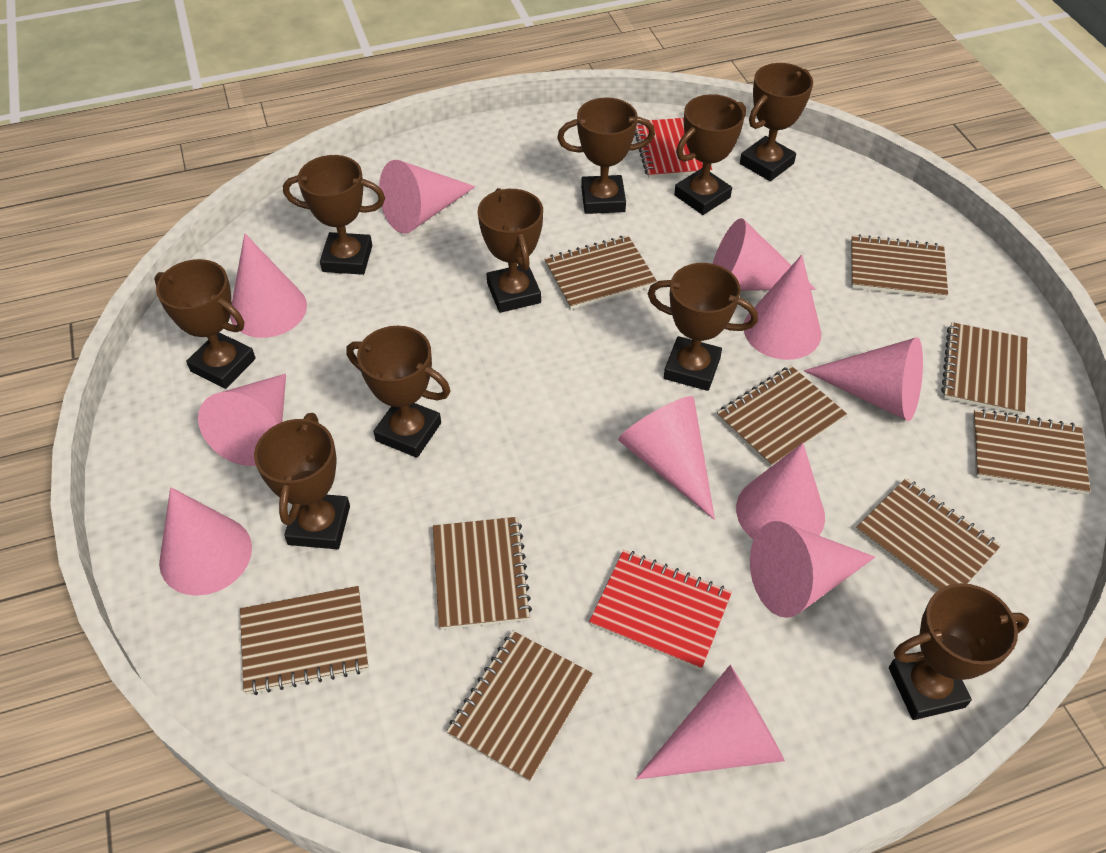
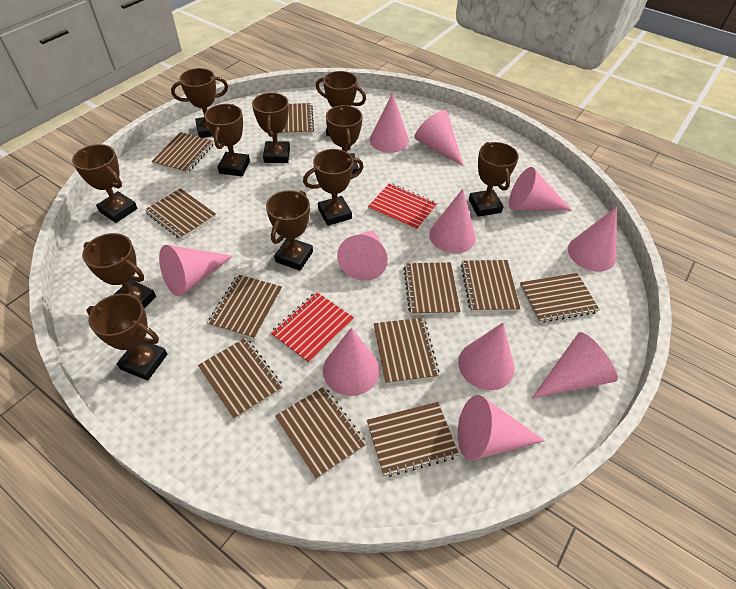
brown notebook: 9 -> 11
brown trophy: 10 -> 11

